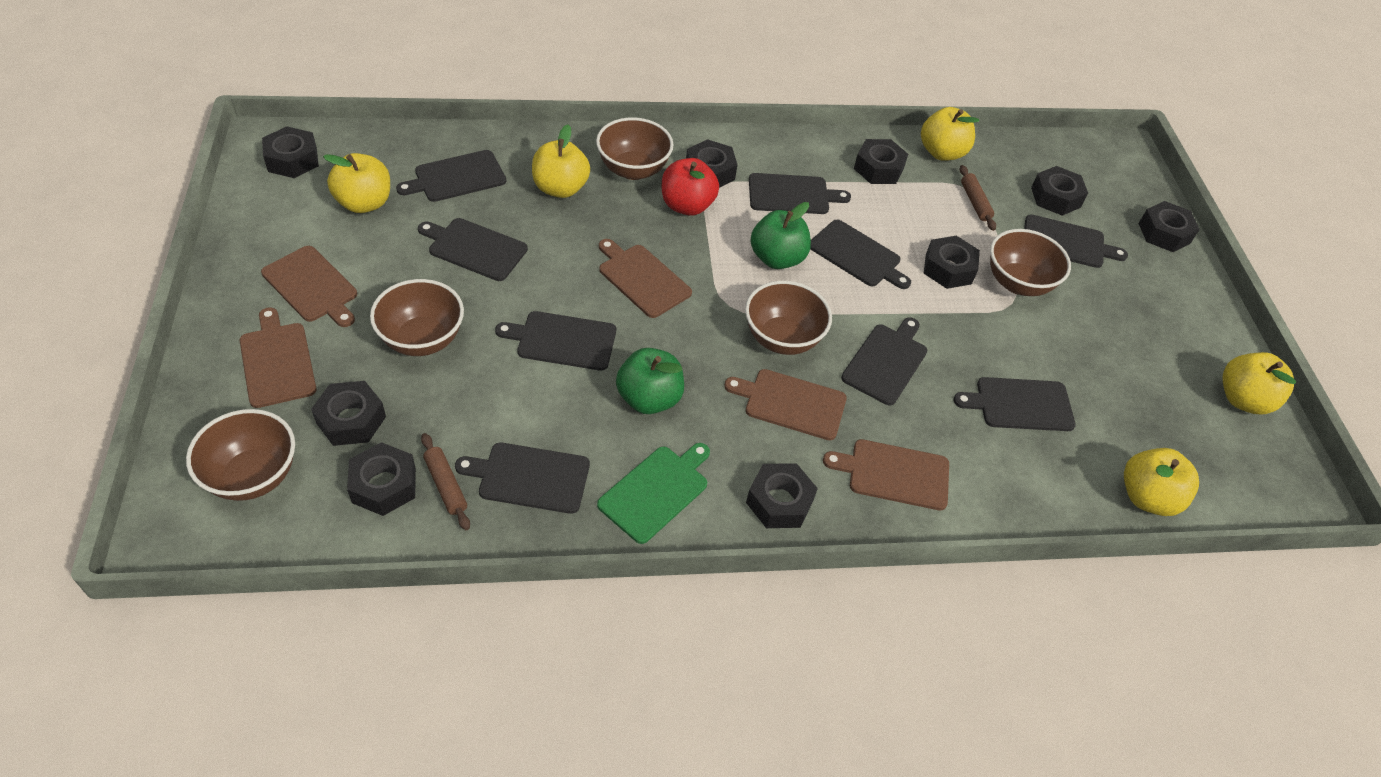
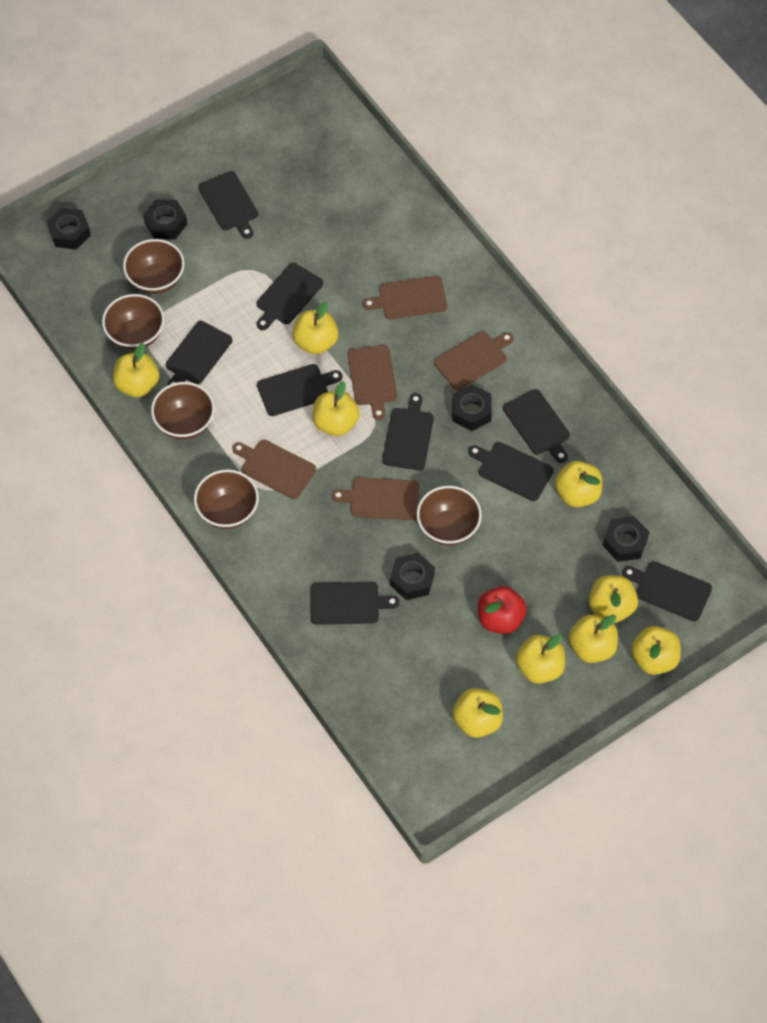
black nut: 9 -> 5
brown rolling pin: 2 -> 0
green apple: 2 -> 0
green cutting board: 1 -> 0
yellow apple: 5 -> 9

